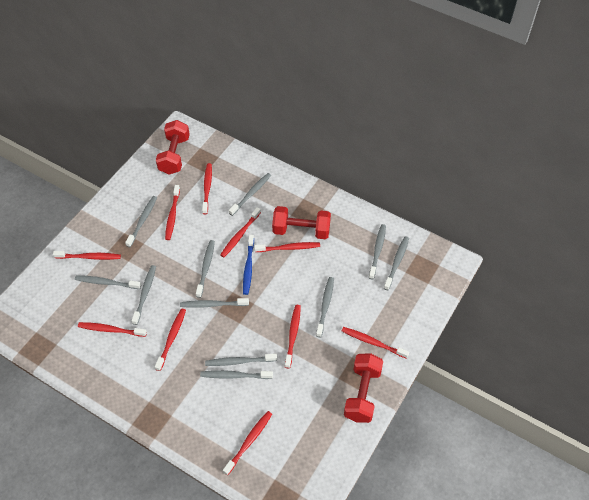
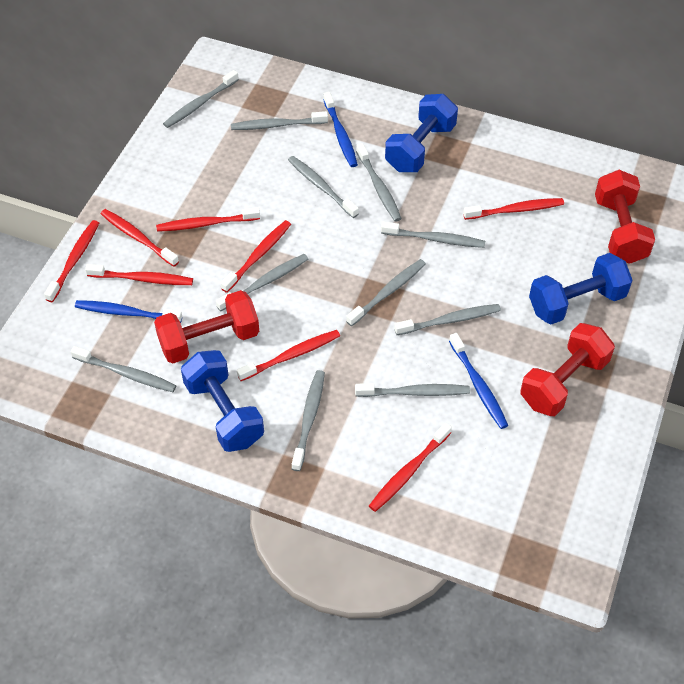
blue dumbbell: 0 -> 3
blue toothbrush: 1 -> 3
red toothbrush: 10 -> 8

